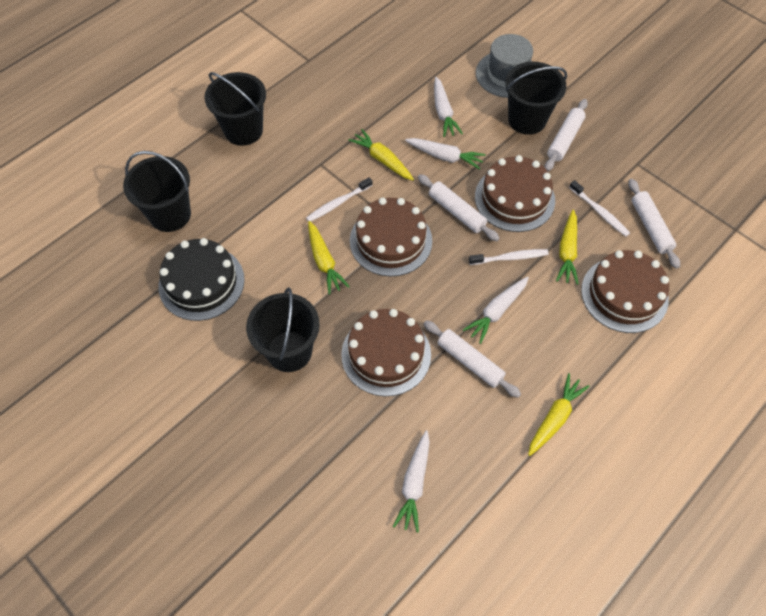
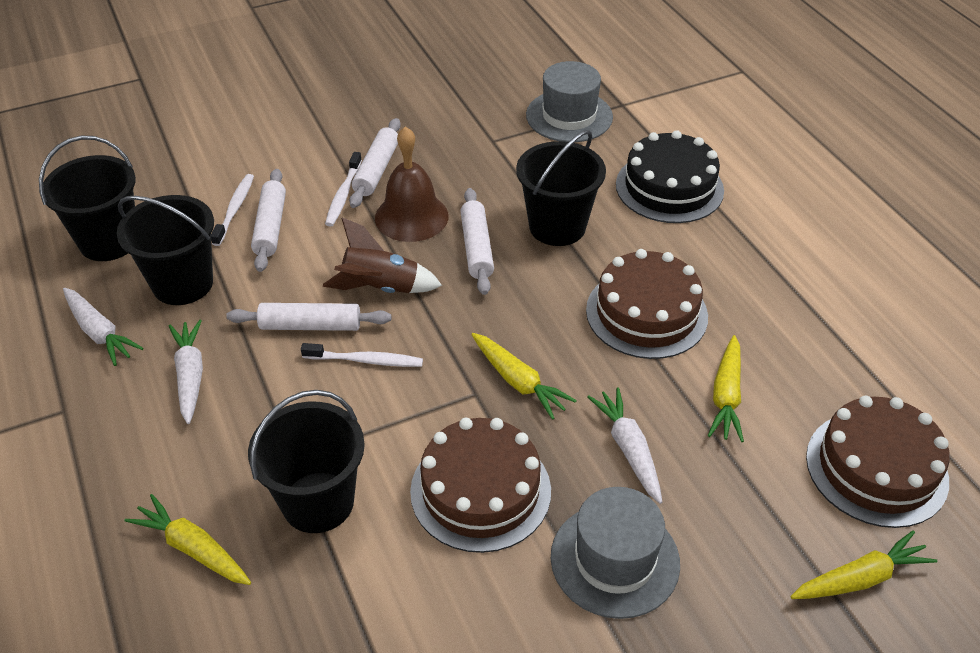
brown bell: 0 -> 1
brown cake: 4 -> 3
brown rocket: 0 -> 1
grey hat: 1 -> 2
white carrot: 4 -> 3

